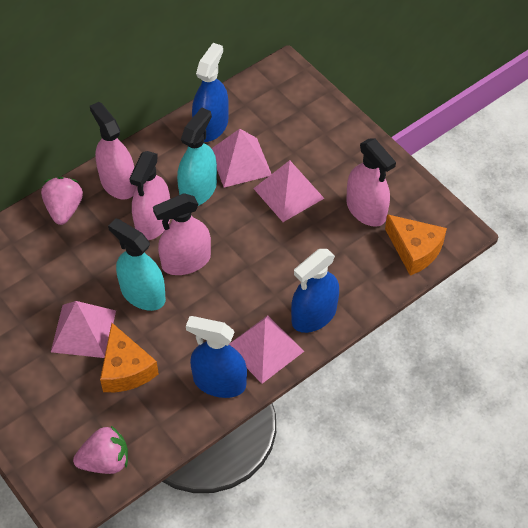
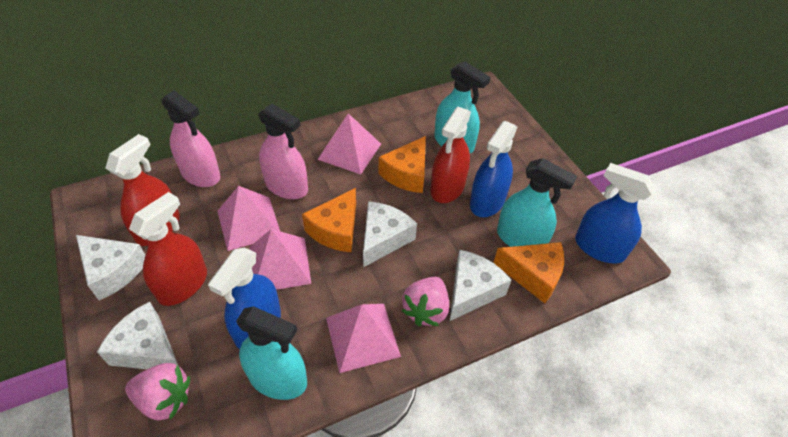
orange cheese: 2 -> 3
pink spray bottle: 4 -> 2
red spray bottle: 0 -> 3
turquoise spray bottle: 2 -> 3
white cheese: 0 -> 4

